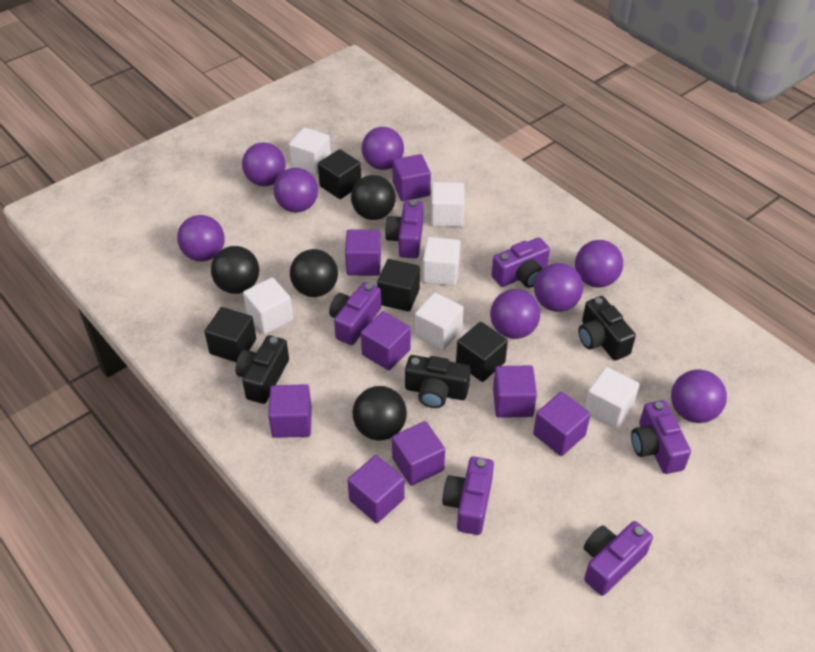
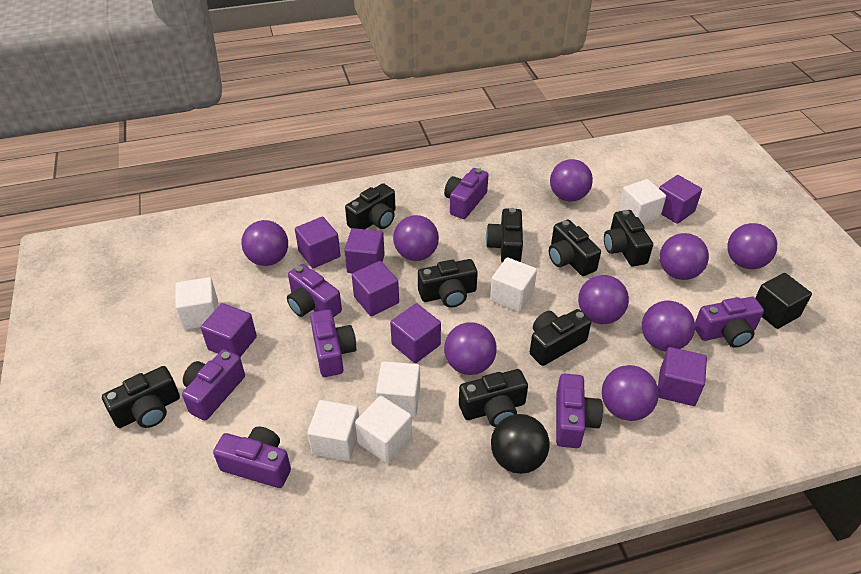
black ball: 4 -> 1
black camera: 3 -> 8
black cube: 4 -> 1
purple ball: 8 -> 9
purple camera: 6 -> 7
purple cube: 8 -> 7

